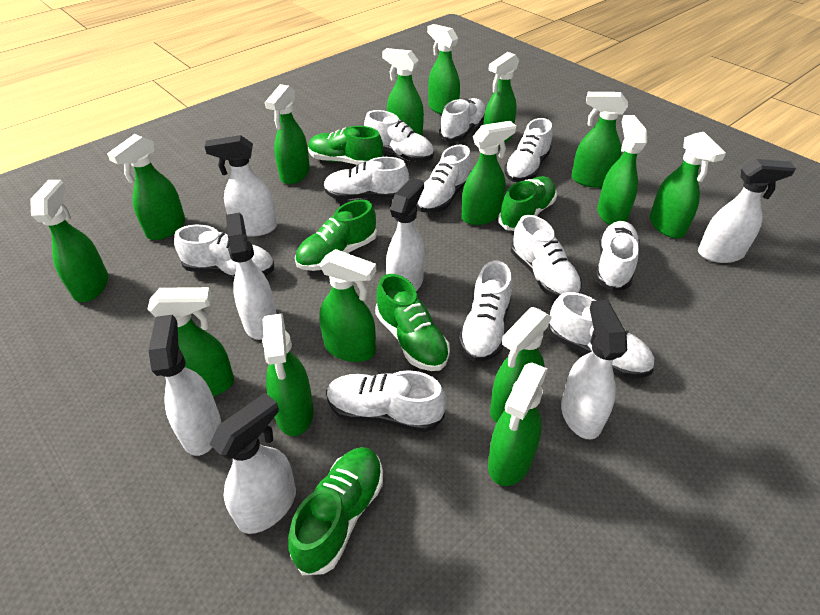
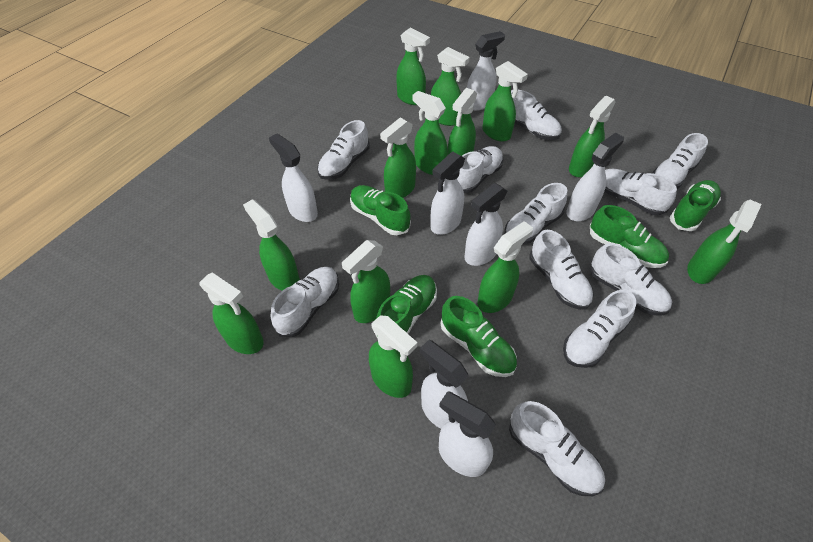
green spray bottle: 15 -> 13

